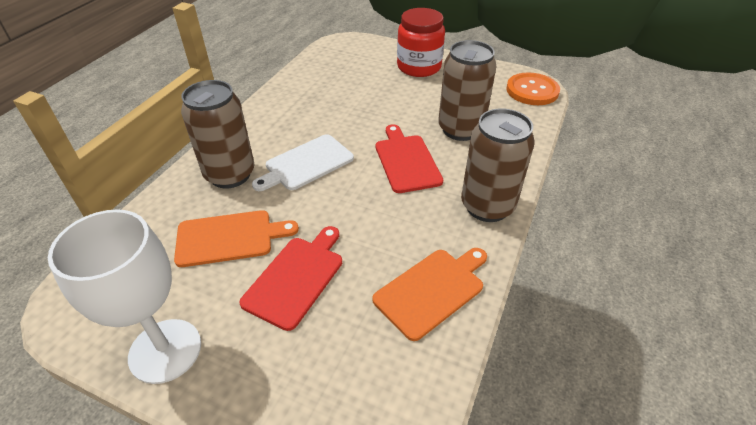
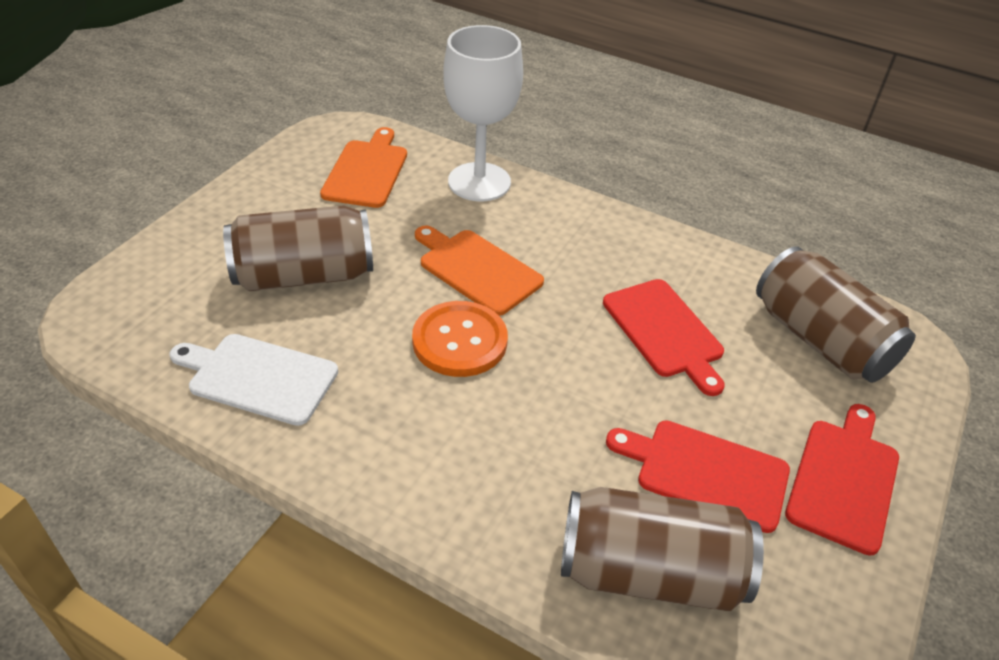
red cutting board: 2 -> 3
red jar: 1 -> 0

